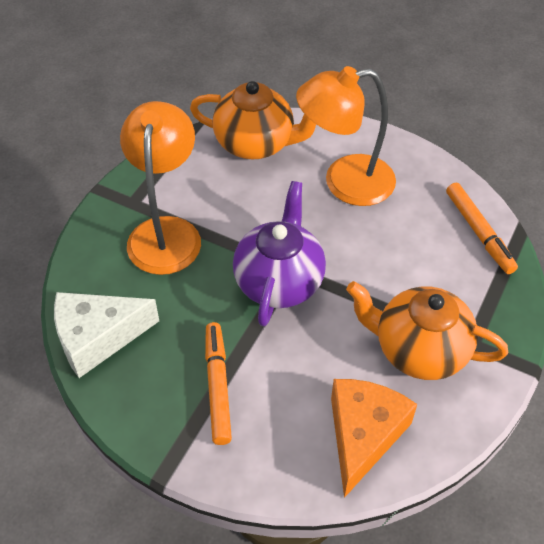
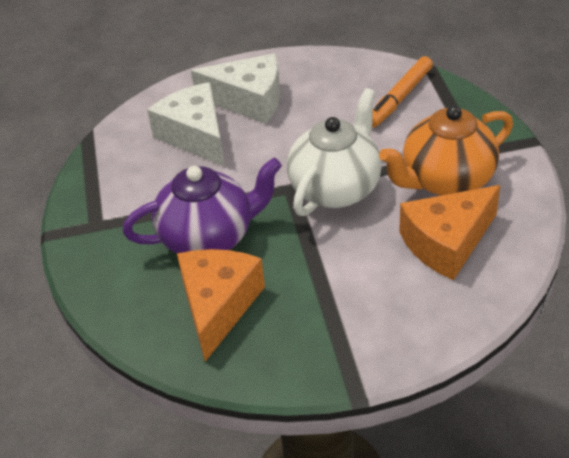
orange cheese: 1 -> 2
orange lamp: 2 -> 0
orange marker: 2 -> 1
orange teapot: 2 -> 1
white cheese: 1 -> 2
white teapot: 0 -> 1

